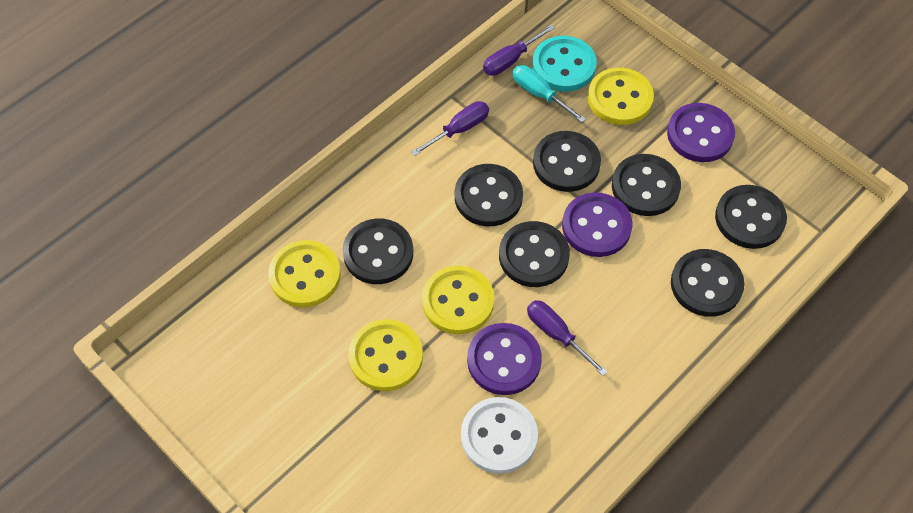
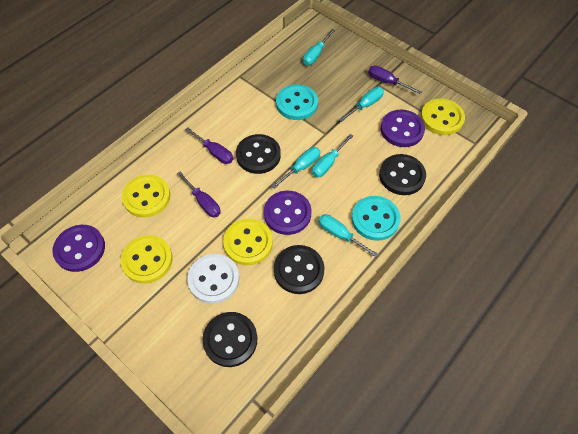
black button: 7 -> 4
turquoise button: 1 -> 2
turquoise screwdriver: 1 -> 5

